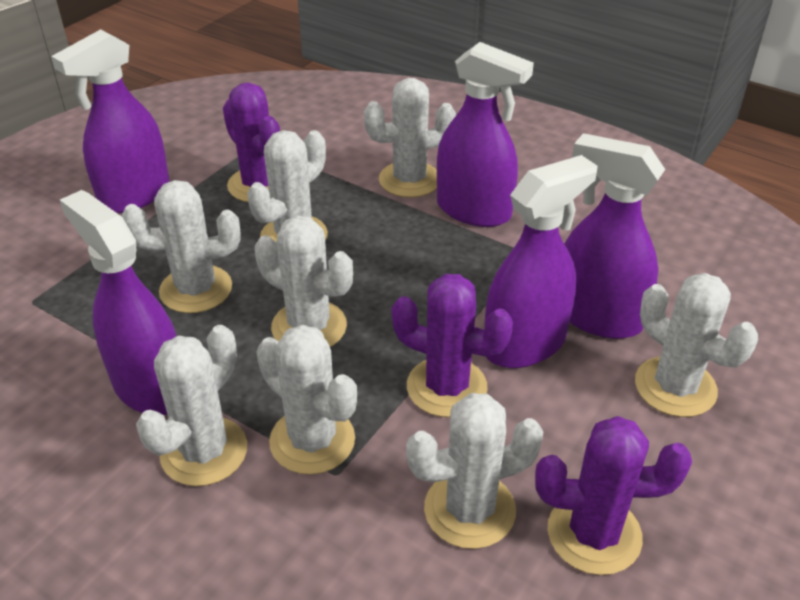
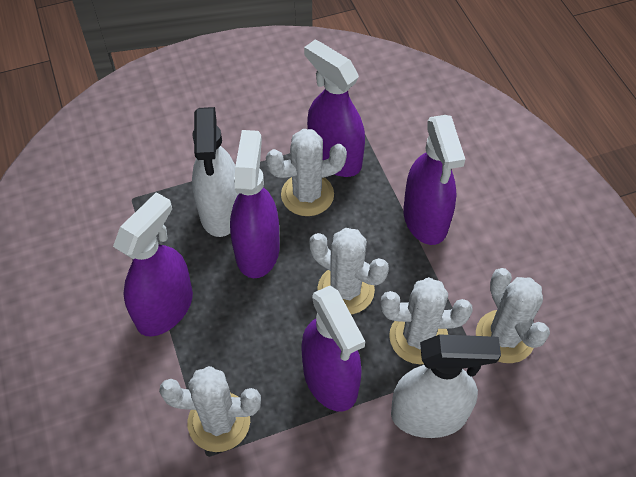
purple cactus: 3 -> 0
white cactus: 8 -> 5
white spray bottle: 0 -> 2

